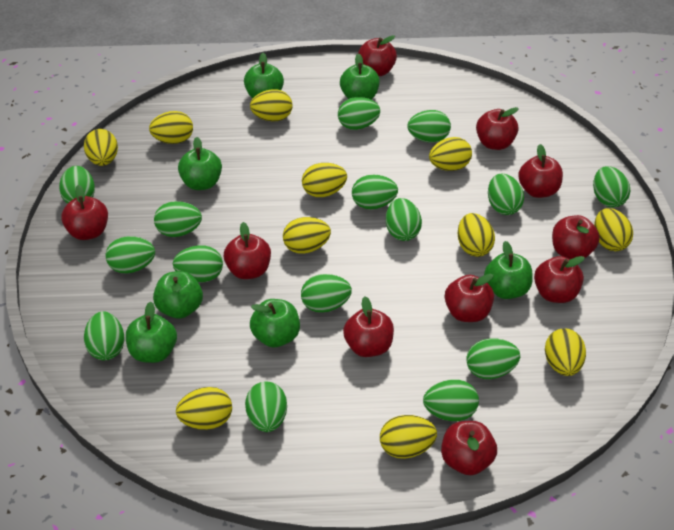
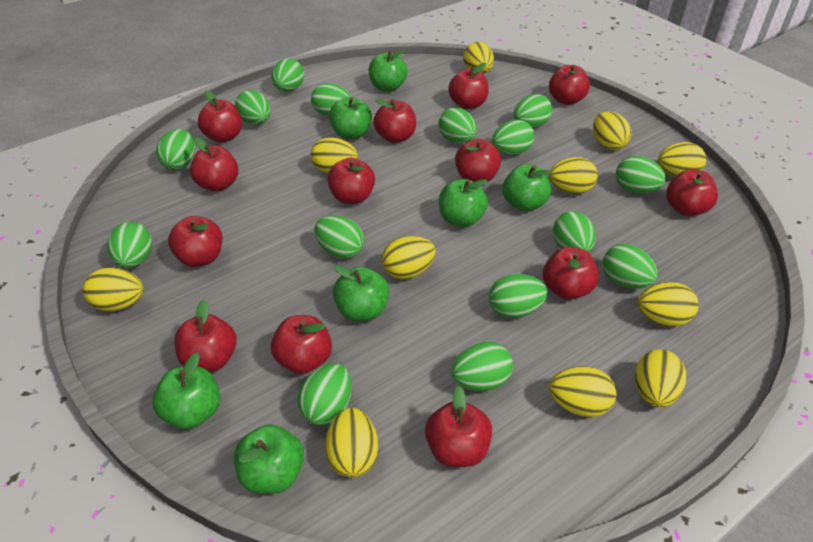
red apple: 10 -> 13

